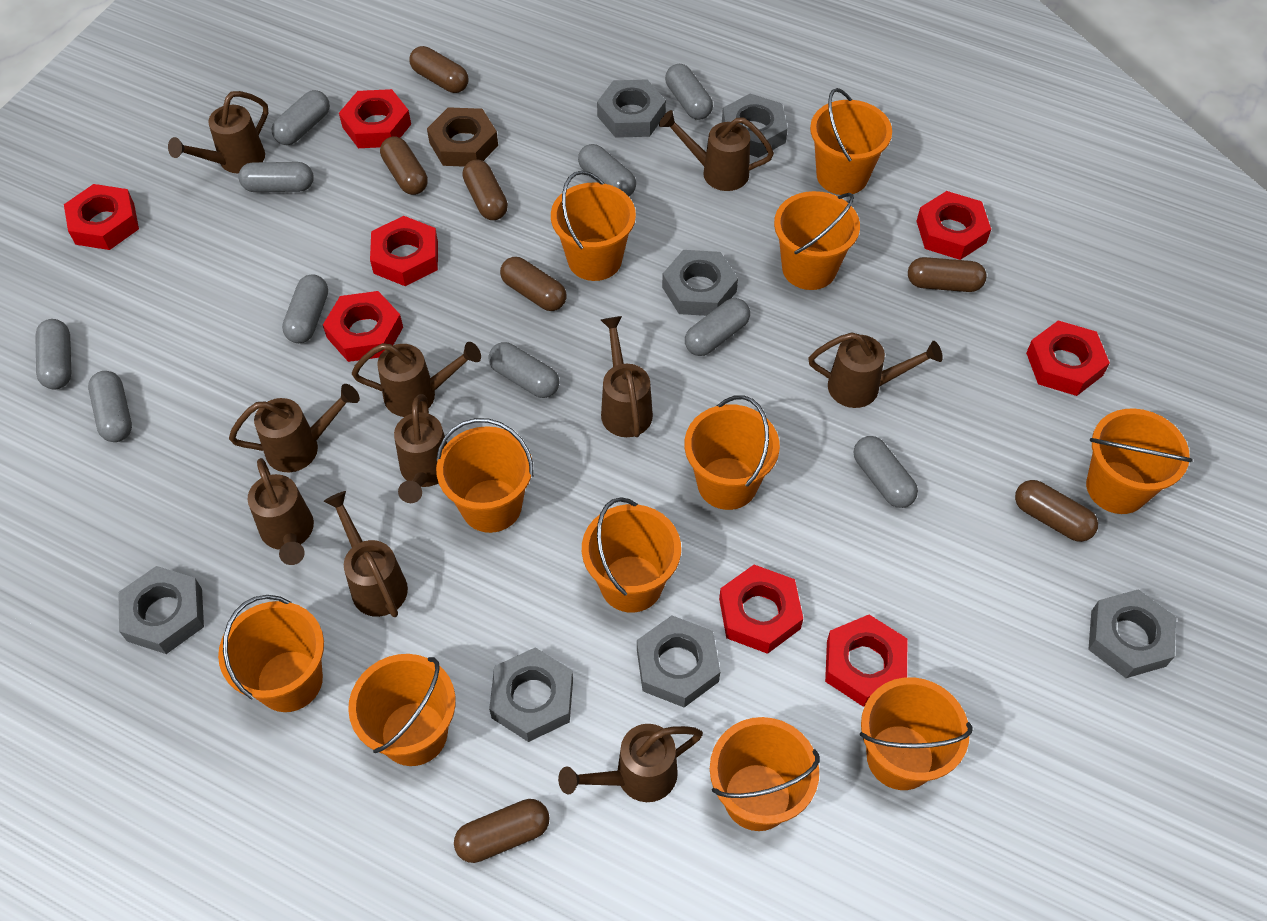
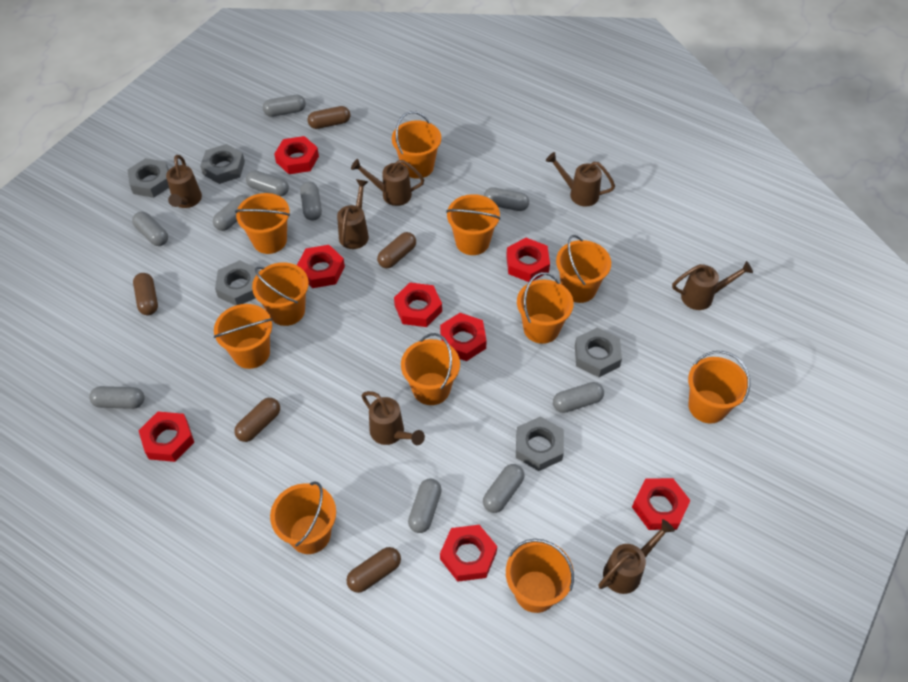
brown capsule: 7 -> 5
brown nut: 1 -> 0
brown watering can: 10 -> 7
grey nut: 7 -> 5

